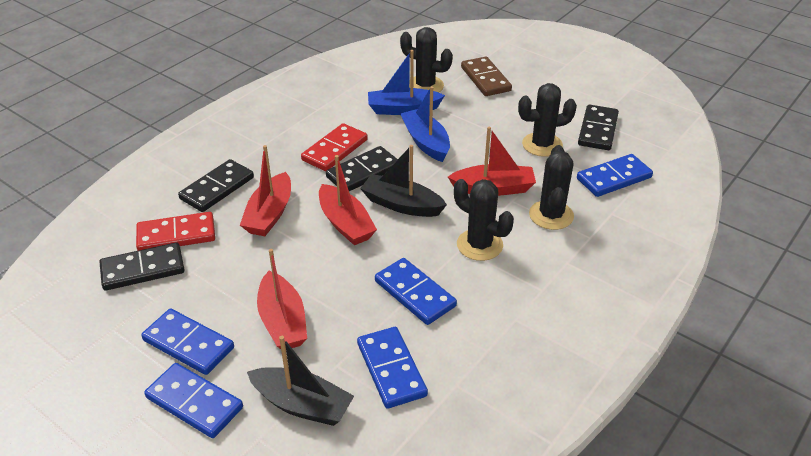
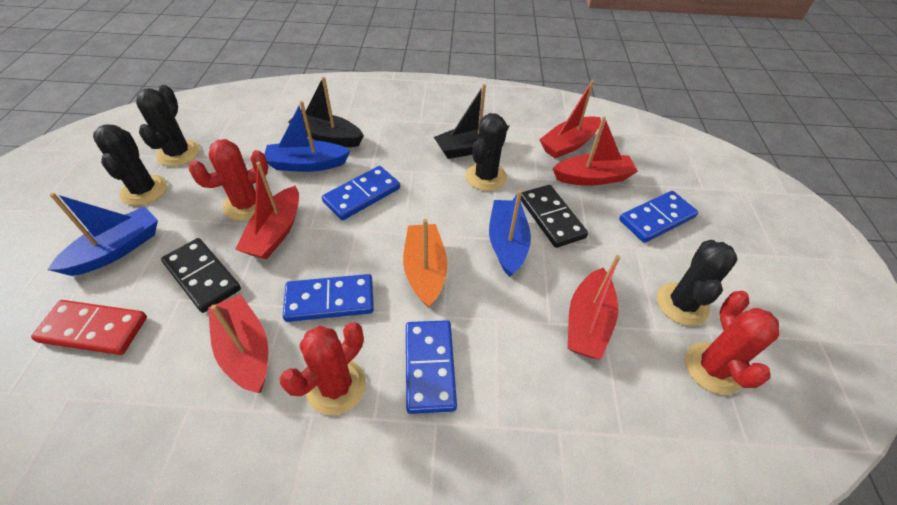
black domino: 4 -> 2
blue boat: 2 -> 3
blue domino: 5 -> 4
brown domino: 1 -> 0
orange boat: 0 -> 1
red boat: 4 -> 5
red cactus: 0 -> 3
red domino: 2 -> 1

